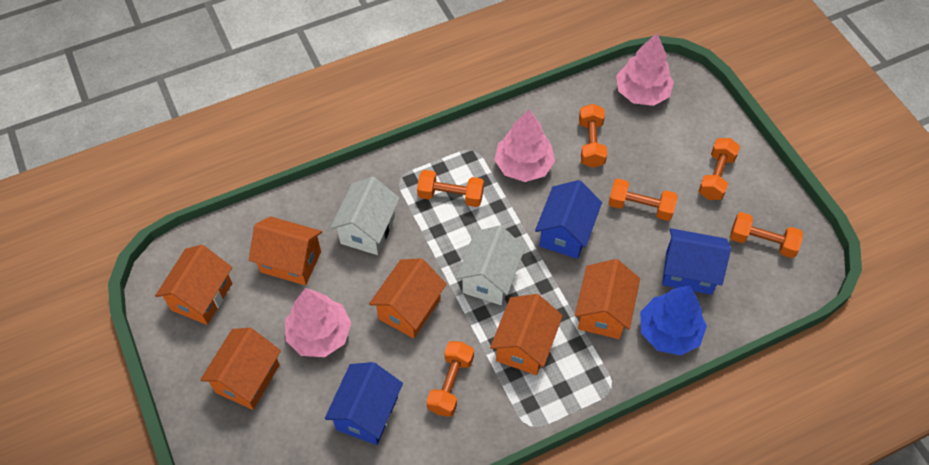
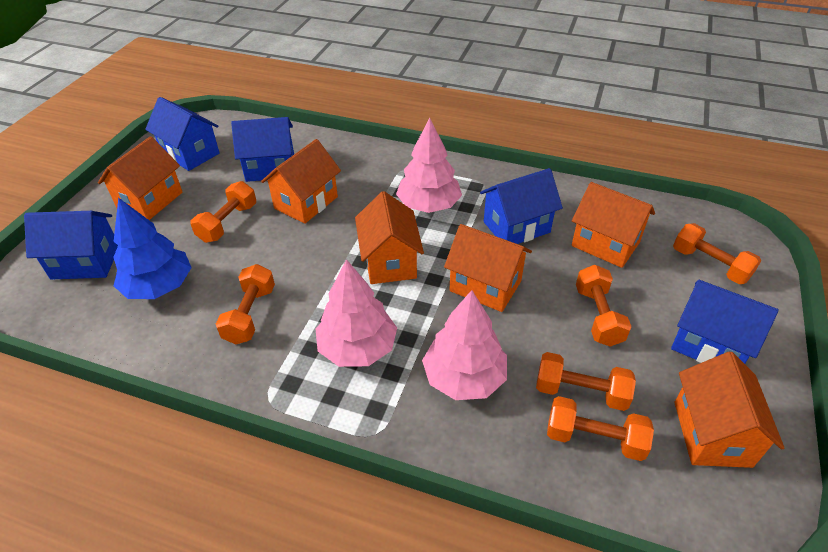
blue house: 3 -> 5
white house: 2 -> 0

